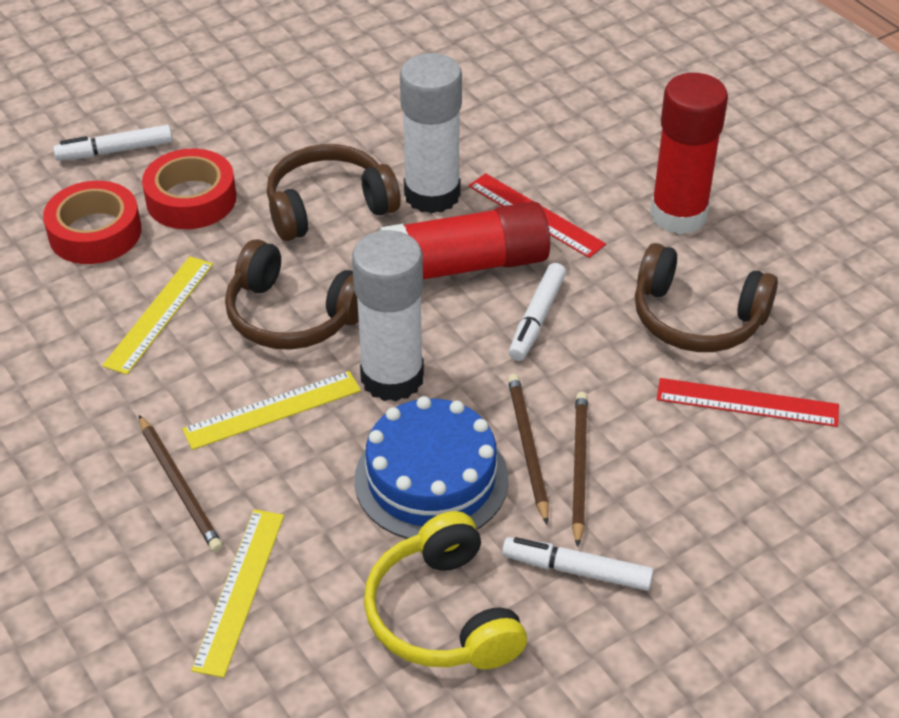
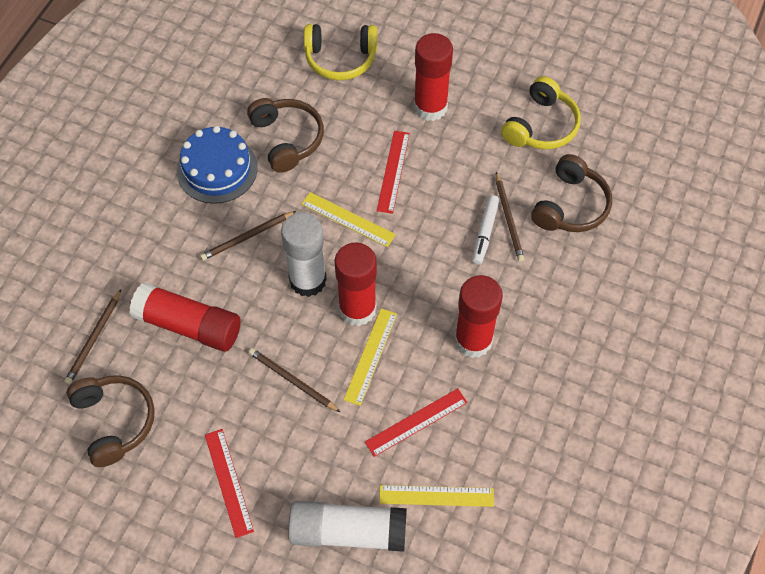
brown pencil: 3 -> 4
red glue stick: 2 -> 4
red ruler: 2 -> 3
red tape: 2 -> 0
white marker: 3 -> 1
yellow headphones: 1 -> 2

